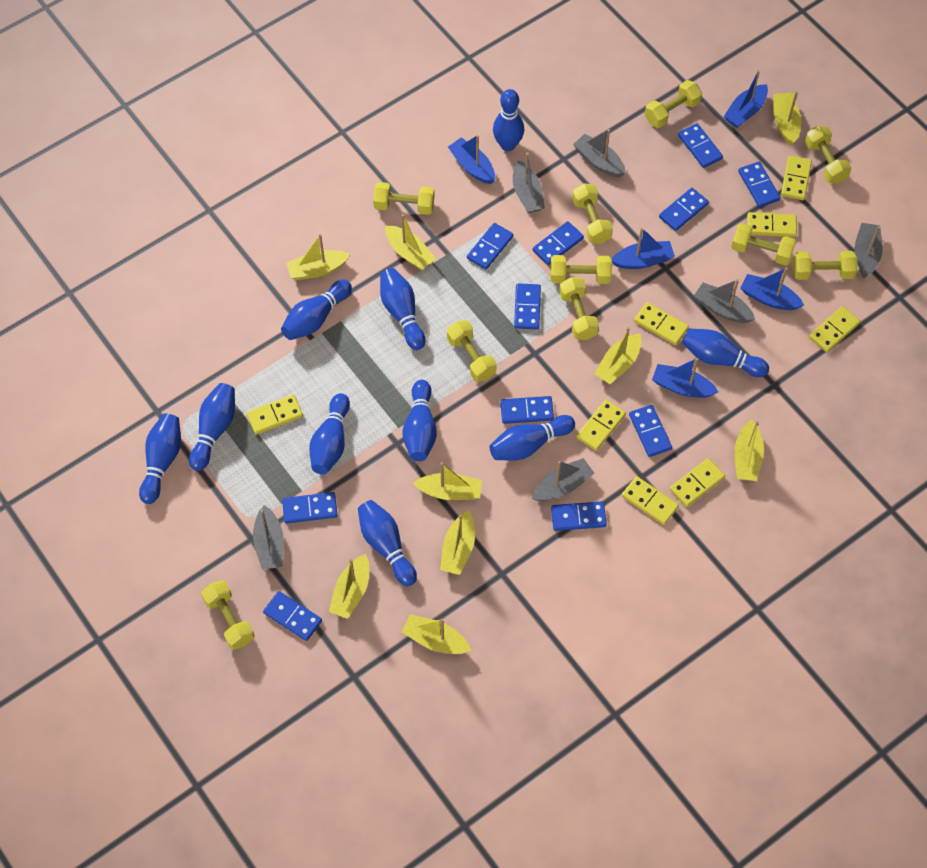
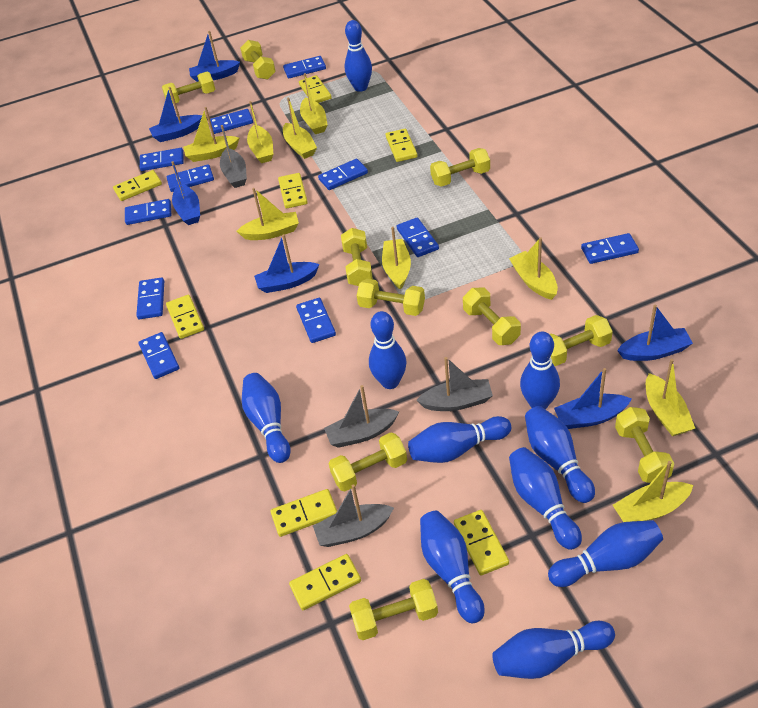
blue boat: 5 -> 6
grey boat: 6 -> 4

